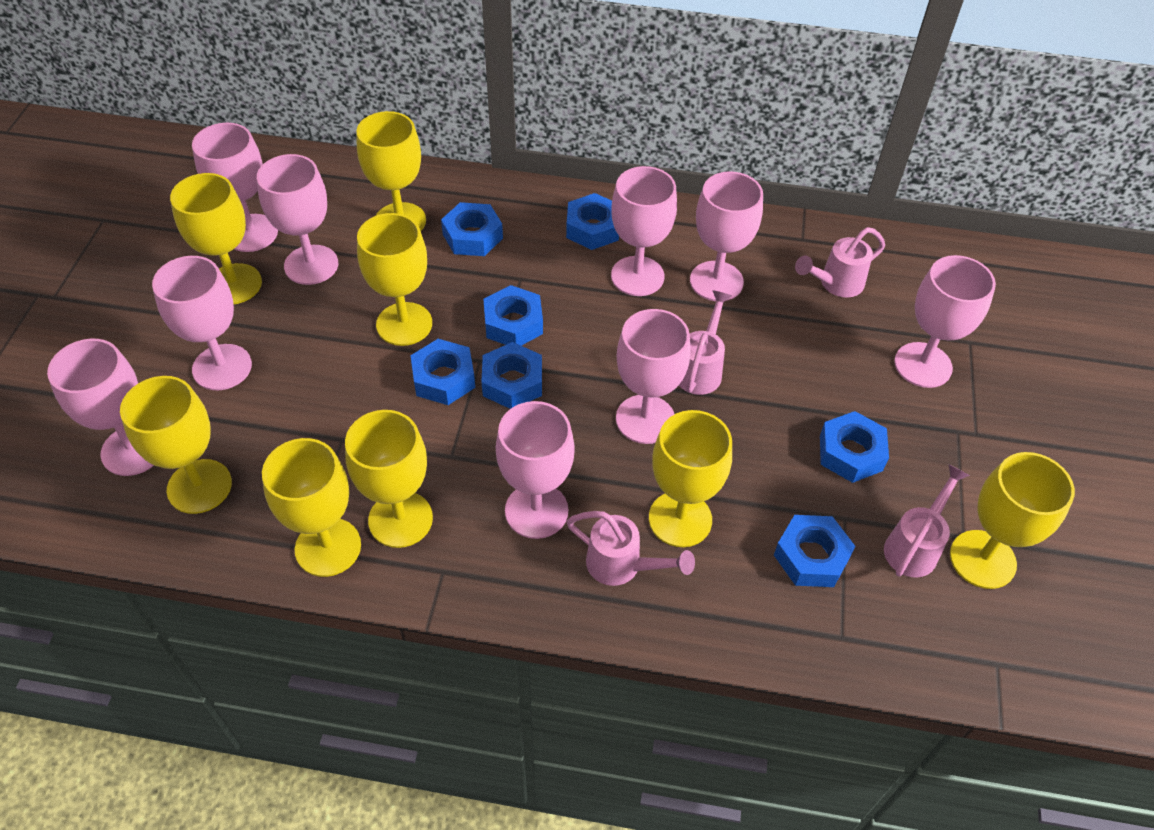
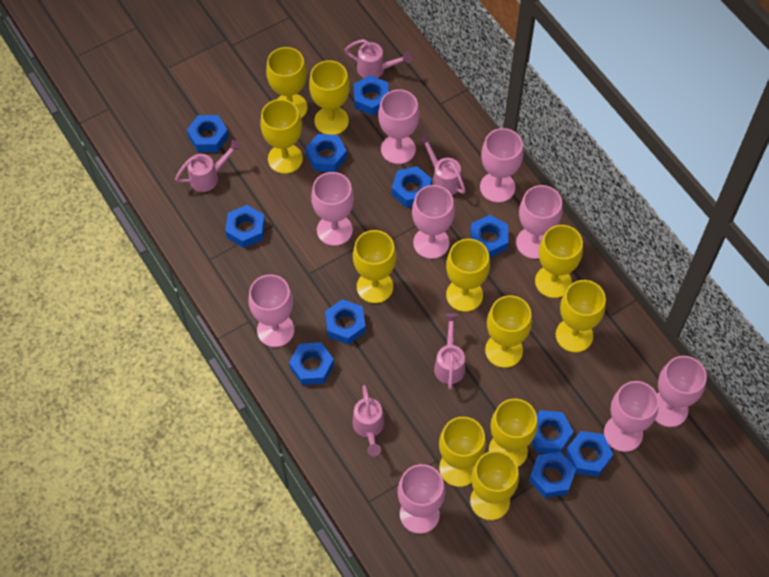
blue nut: 7 -> 11
pink watering can: 4 -> 5
yellow goblet: 8 -> 11

